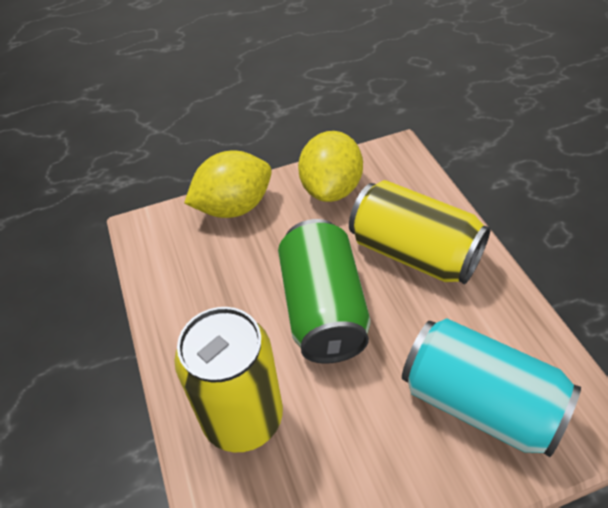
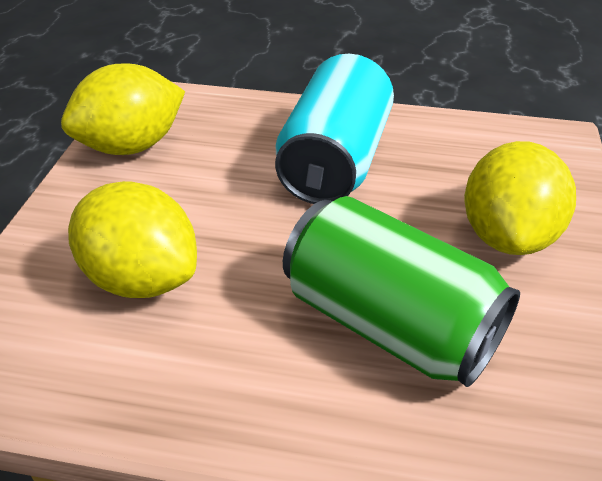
yellow can: 2 -> 0
yellow lemon: 2 -> 3

